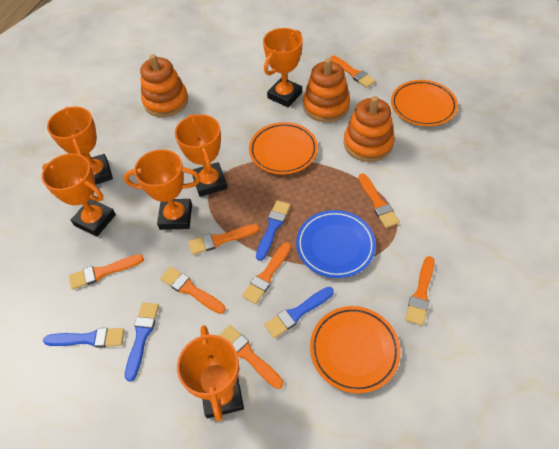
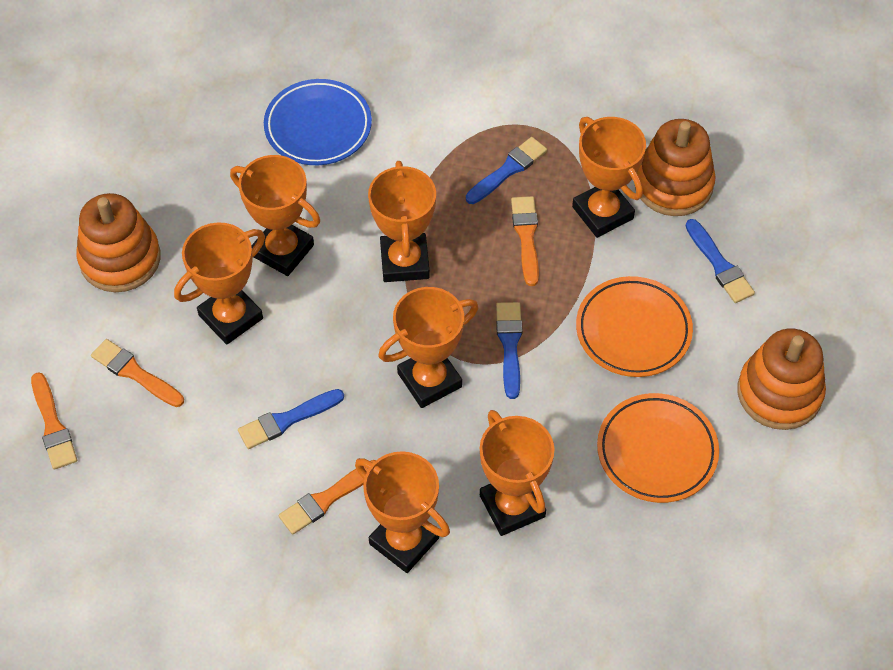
orange brush: 8 -> 4
orange plate: 3 -> 2
orange trophy: 6 -> 7

